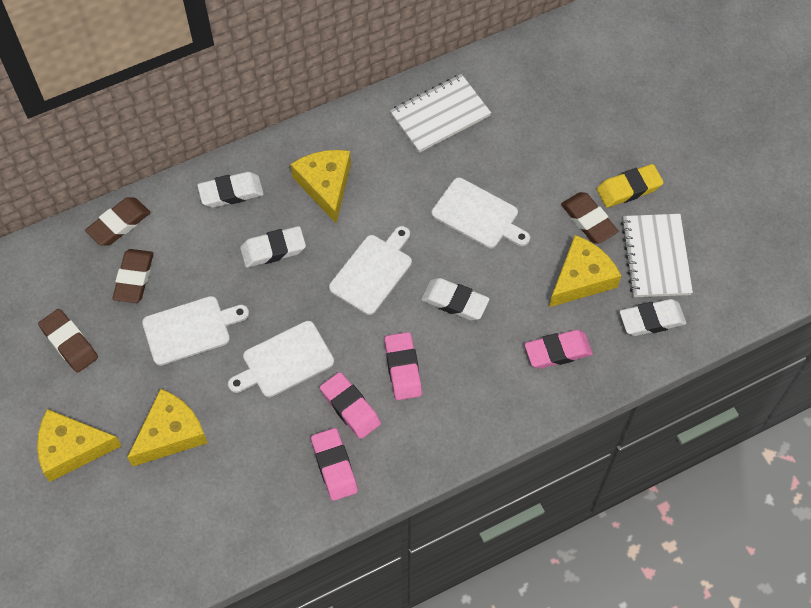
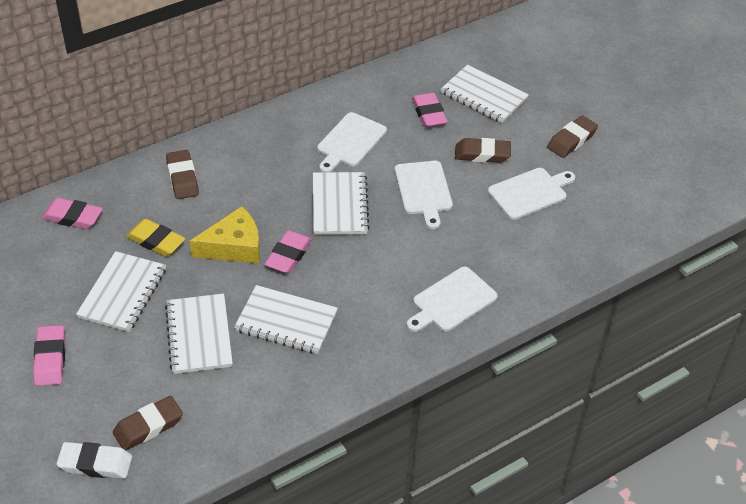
white eraser: 4 -> 1
white notebook: 2 -> 5
yellow cheese: 4 -> 1

